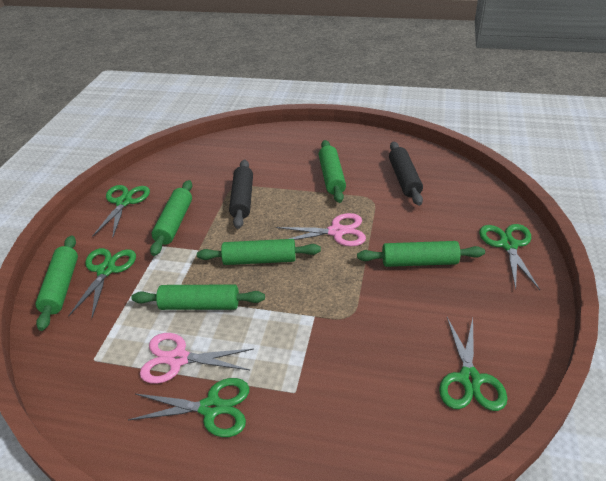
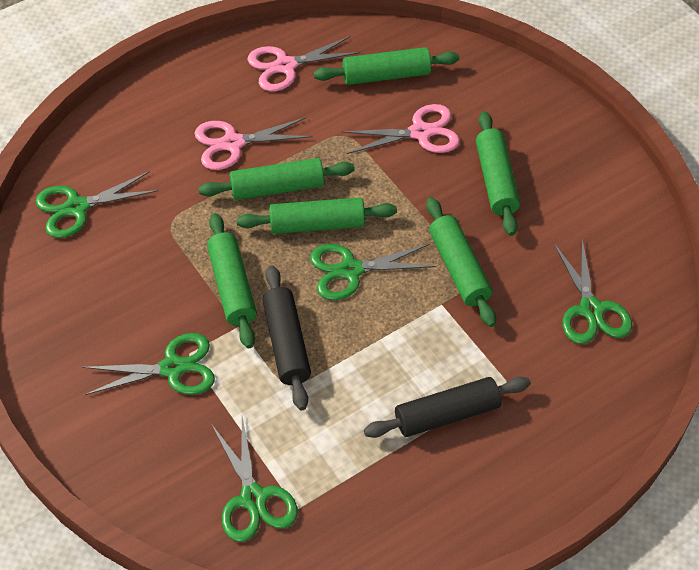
pink scissors: 2 -> 3

